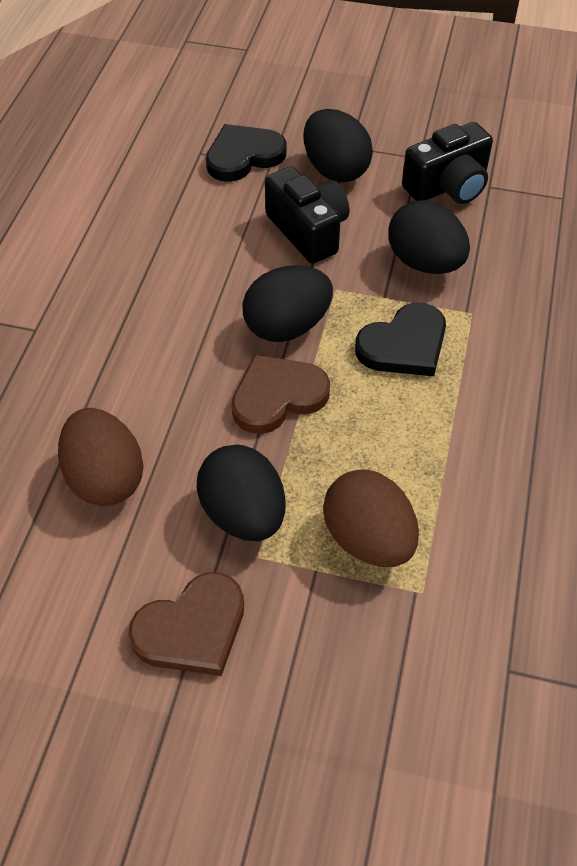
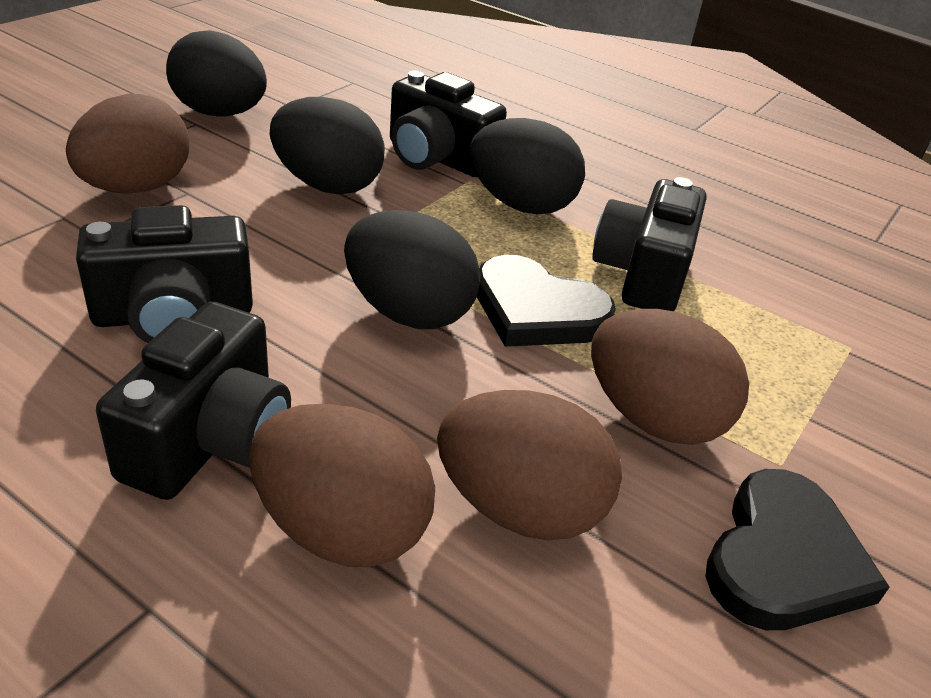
black camera: 2 -> 4
brown egg: 2 -> 4
brown heart: 2 -> 0

